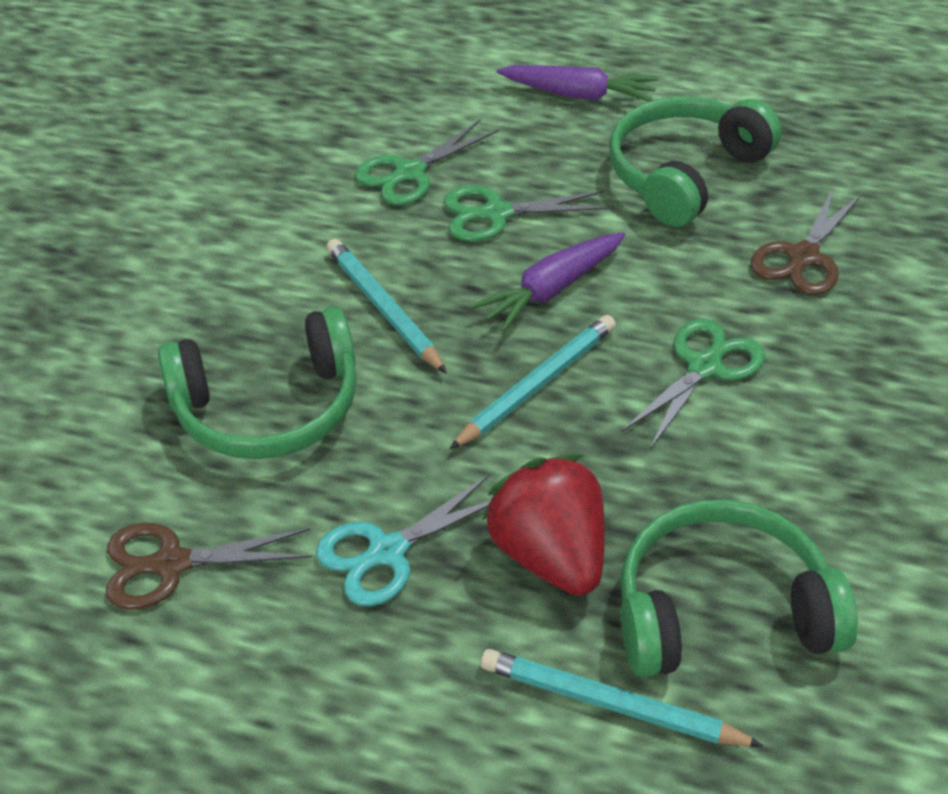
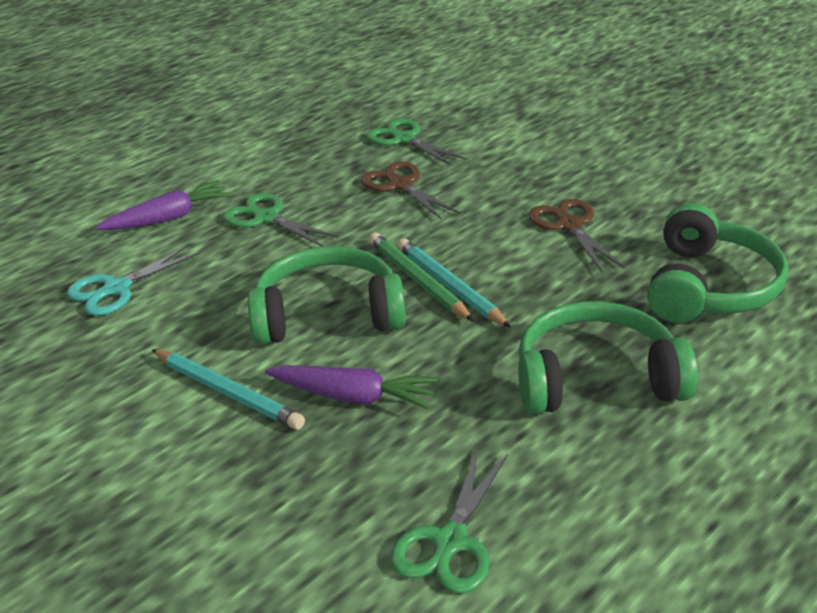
green pencil: 0 -> 1
red strawberry: 1 -> 0
turquoise pencil: 3 -> 2

